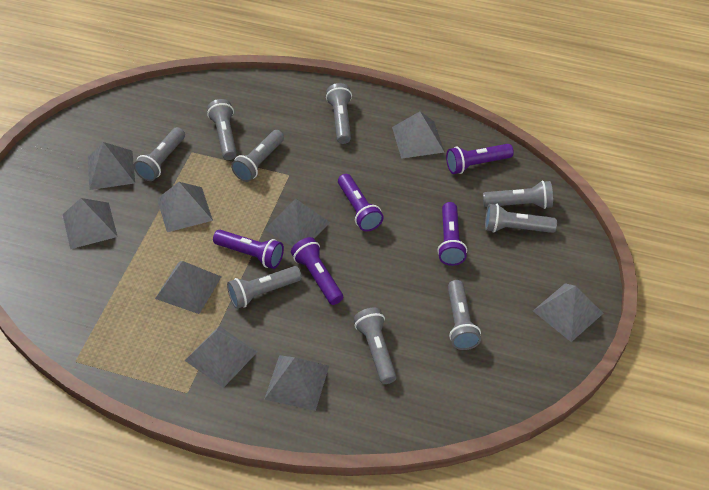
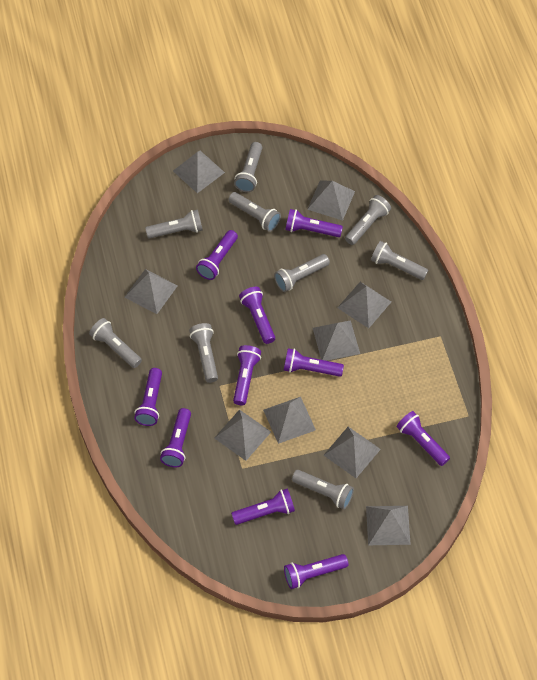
purple flashlight: 5 -> 10

